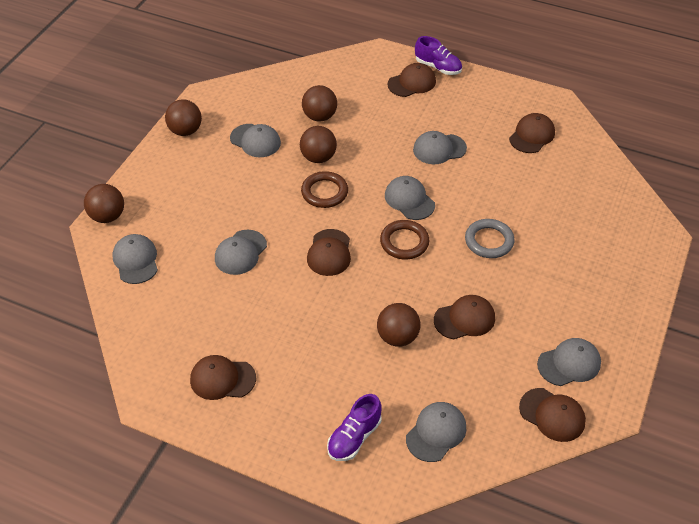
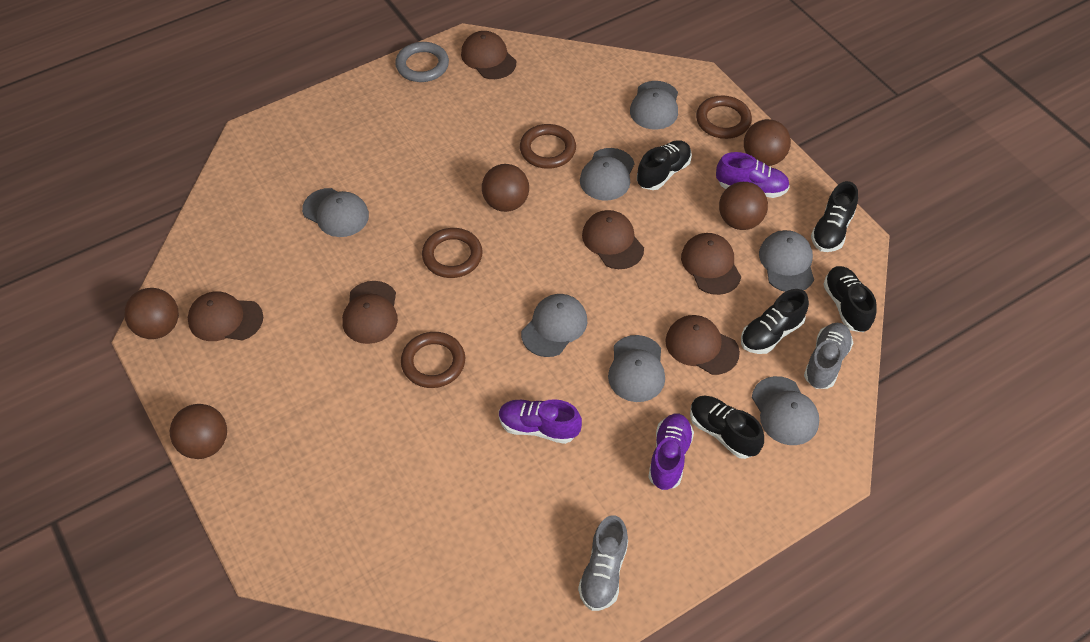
black shoe: 0 -> 5
brown ring: 2 -> 4
grey shoe: 0 -> 2
purple shoe: 2 -> 3

